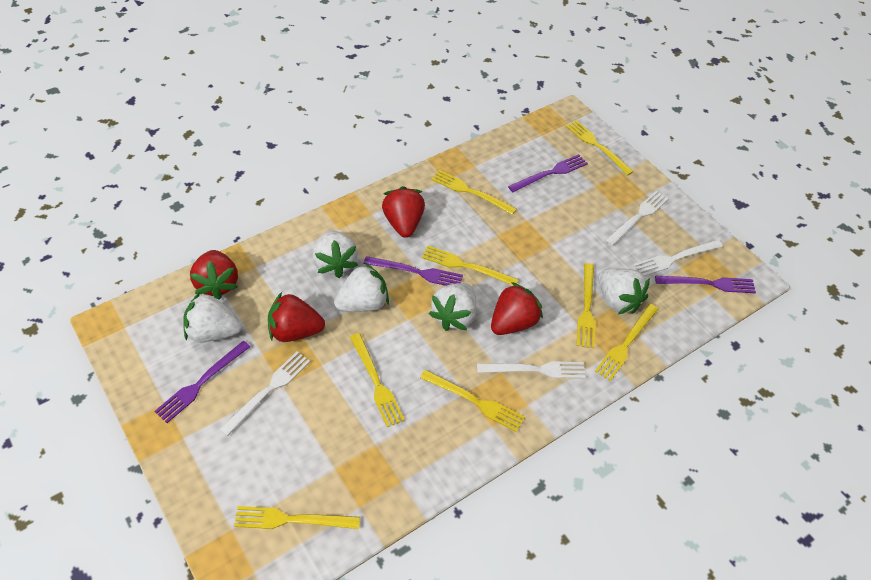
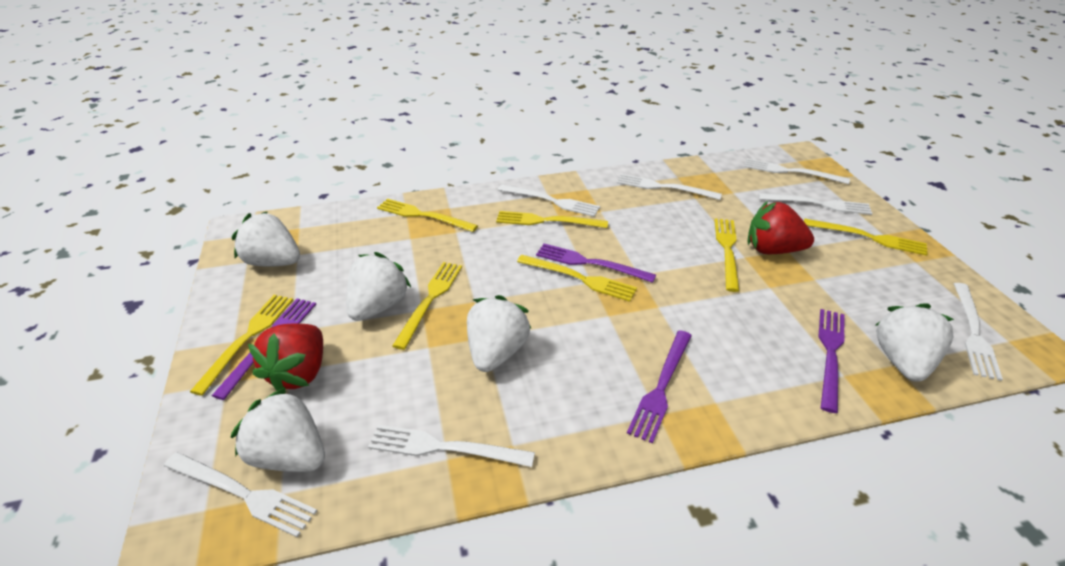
red strawberry: 4 -> 2
white fork: 4 -> 7
yellow fork: 8 -> 7

